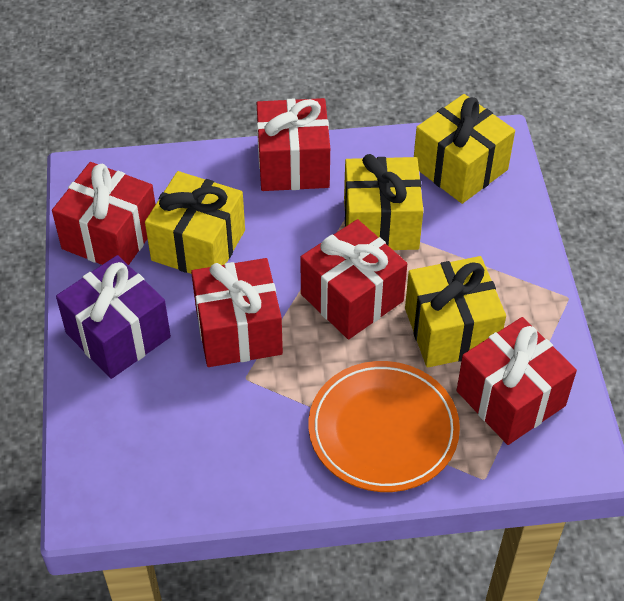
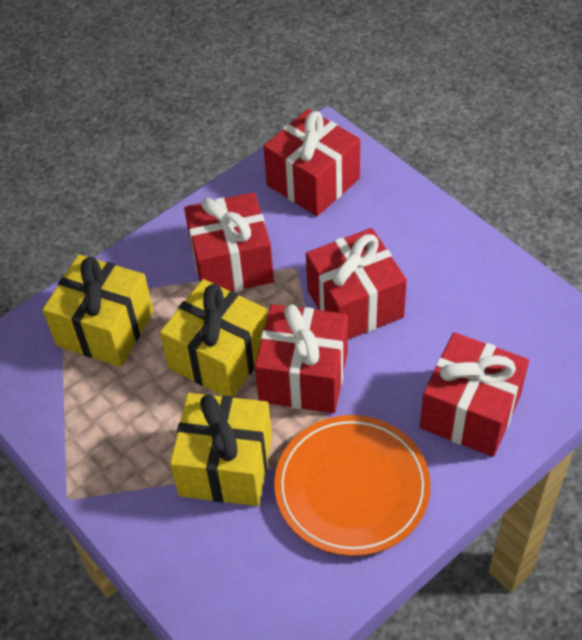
purple gift: 1 -> 0
yellow gift: 4 -> 3

